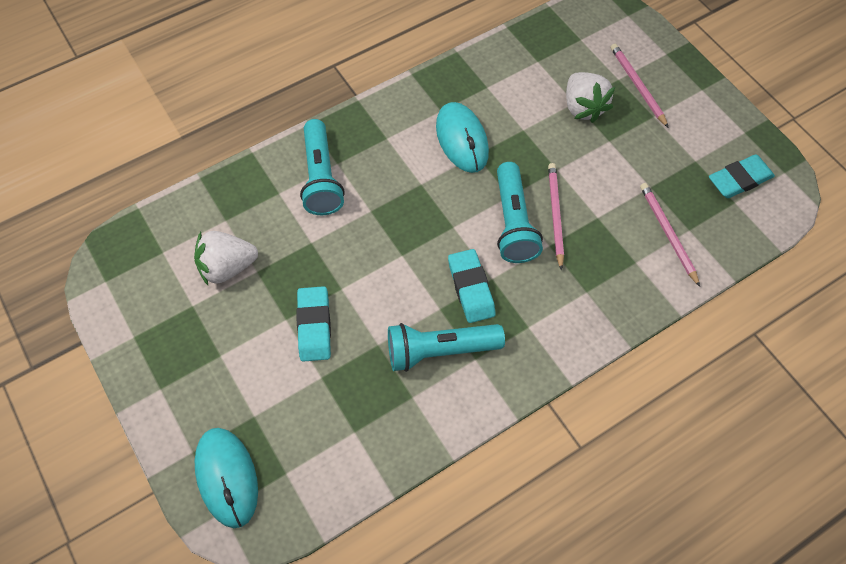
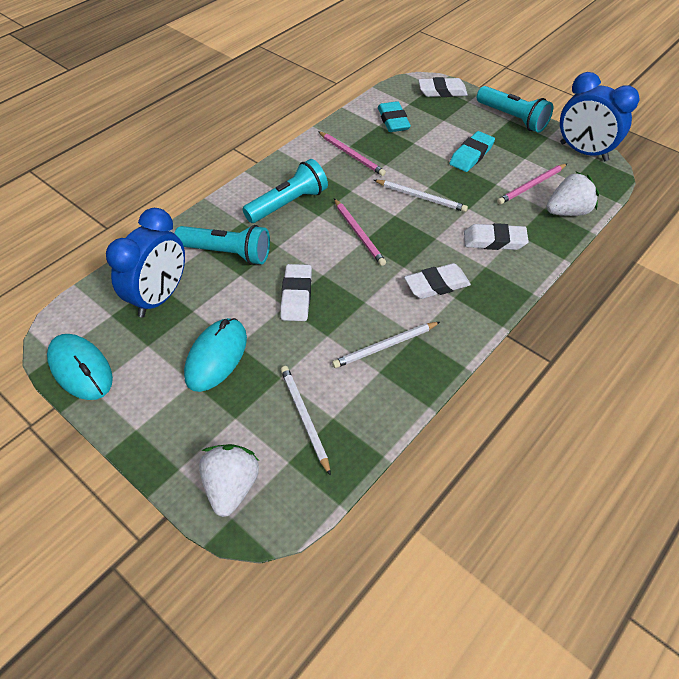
blue clock: 0 -> 2
turquoise eraser: 3 -> 2
white eraser: 0 -> 4
white pencil: 0 -> 3

